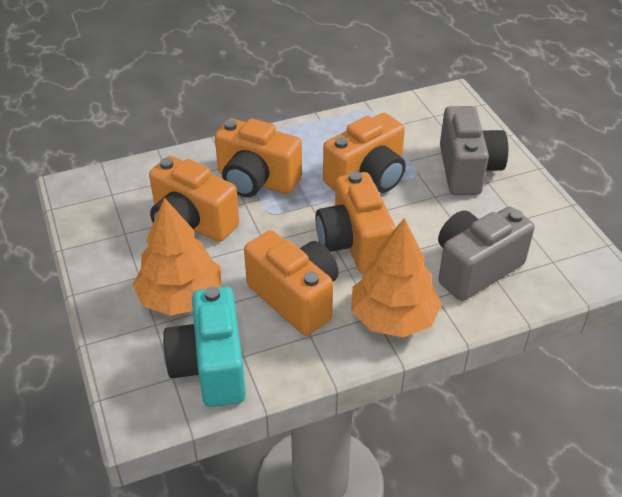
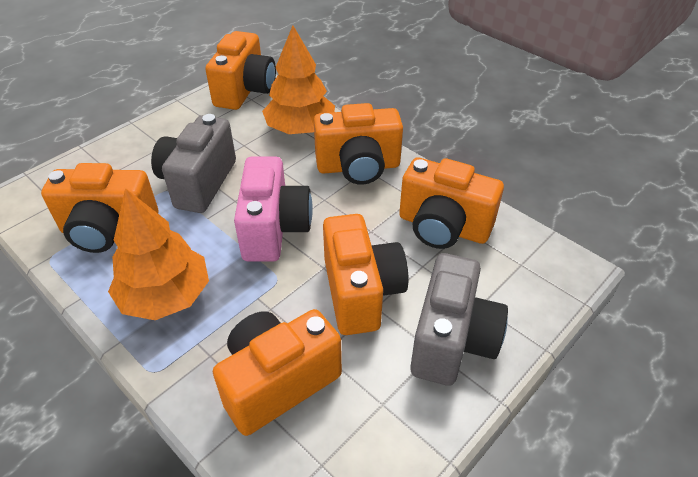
orange camera: 5 -> 6
pink camera: 0 -> 1
turquoise camera: 1 -> 0

